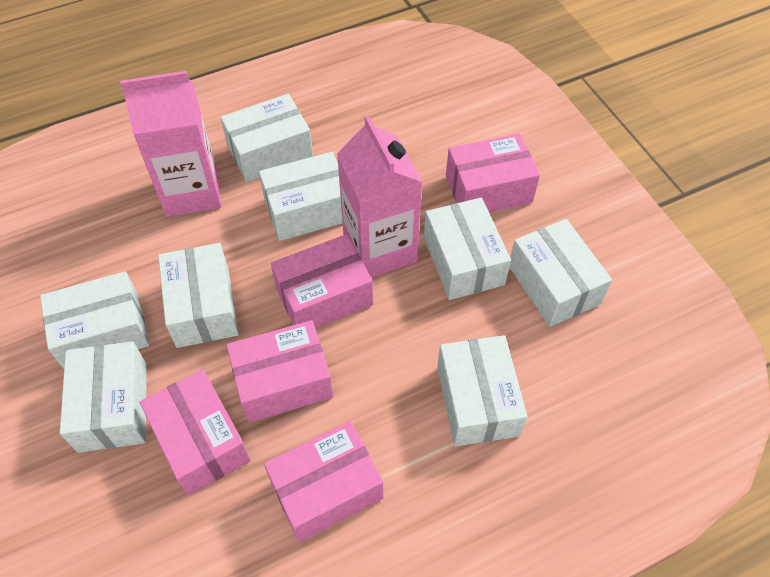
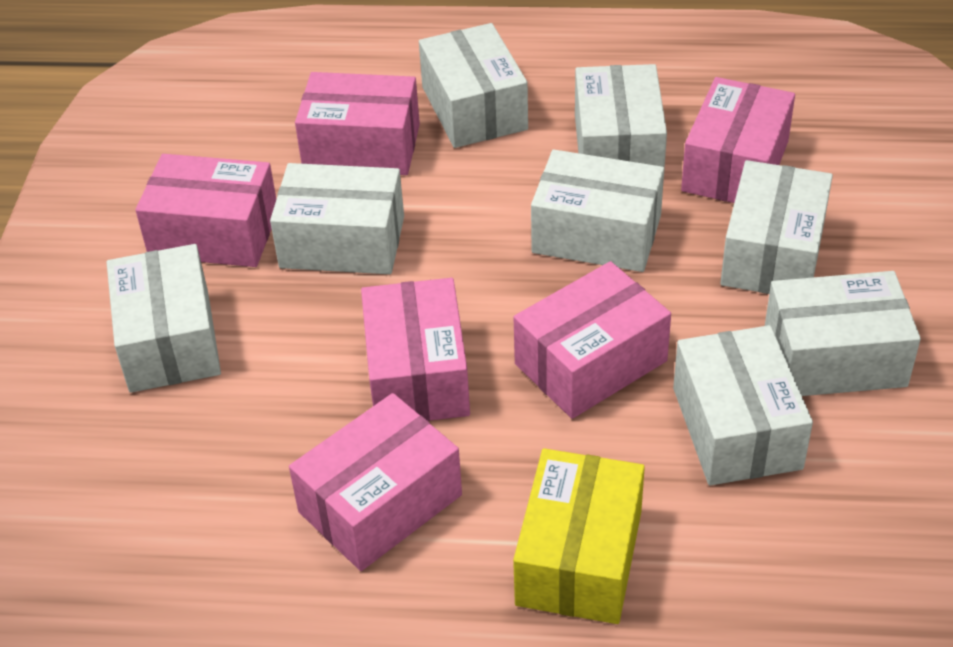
pink box: 5 -> 6
pink carton: 2 -> 0
yellow box: 0 -> 1

